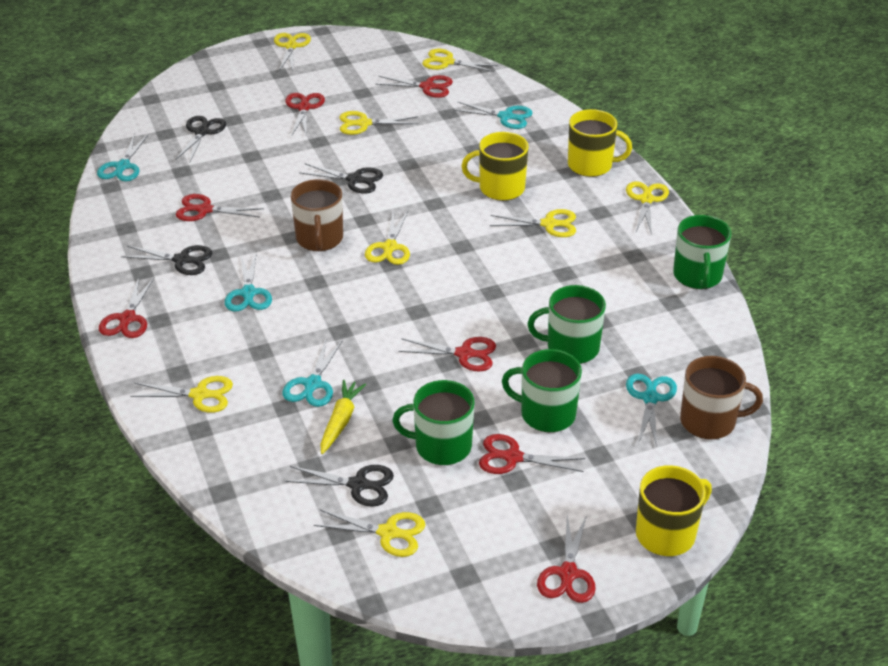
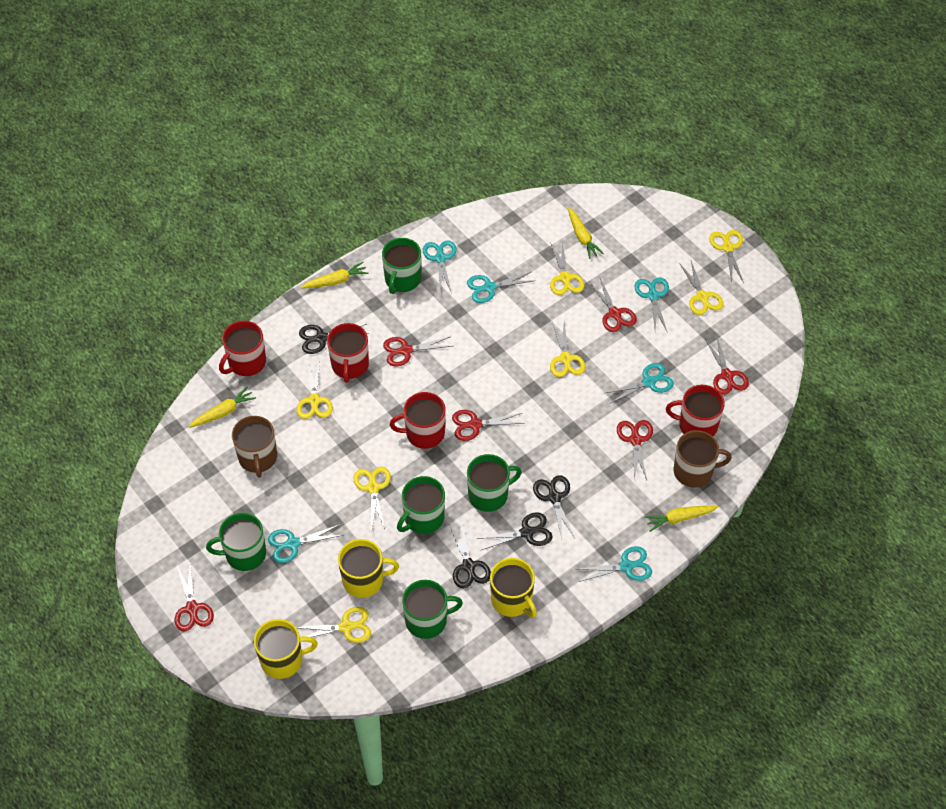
green mug: 4 -> 5
red mug: 0 -> 4
red scissors: 7 -> 6
turquoise scissors: 5 -> 6
yellow carrot: 1 -> 4
yellow scissors: 8 -> 7

